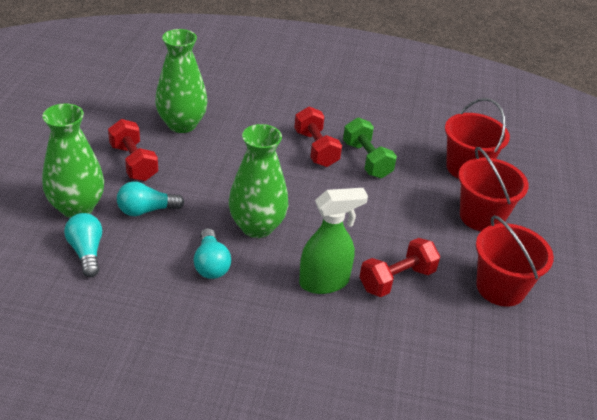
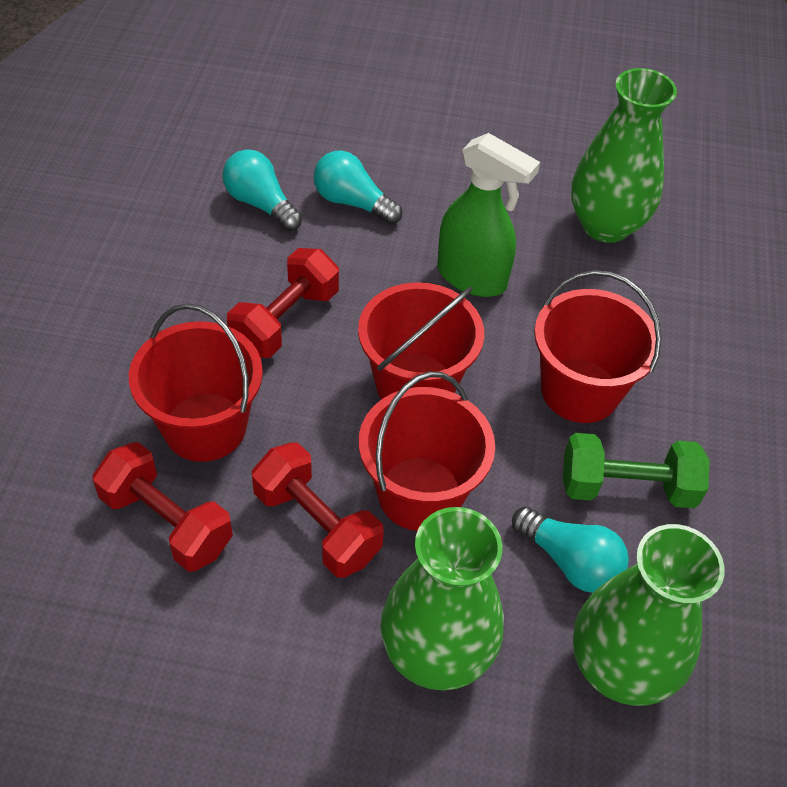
red bucket: 3 -> 4

